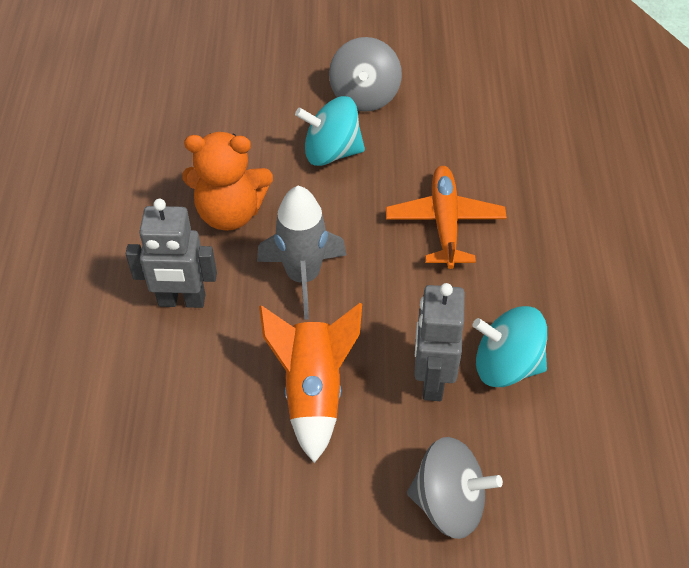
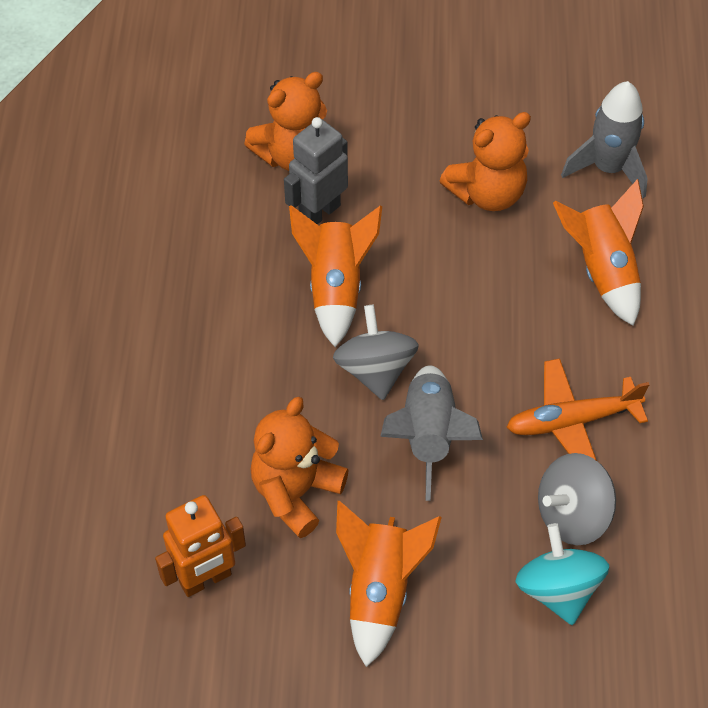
grey robot: 2 -> 1
grey rocket: 1 -> 2
orange robot: 0 -> 1
orange rocket: 1 -> 3
orange teddy bear: 1 -> 3
turquoise spinning top: 2 -> 1

